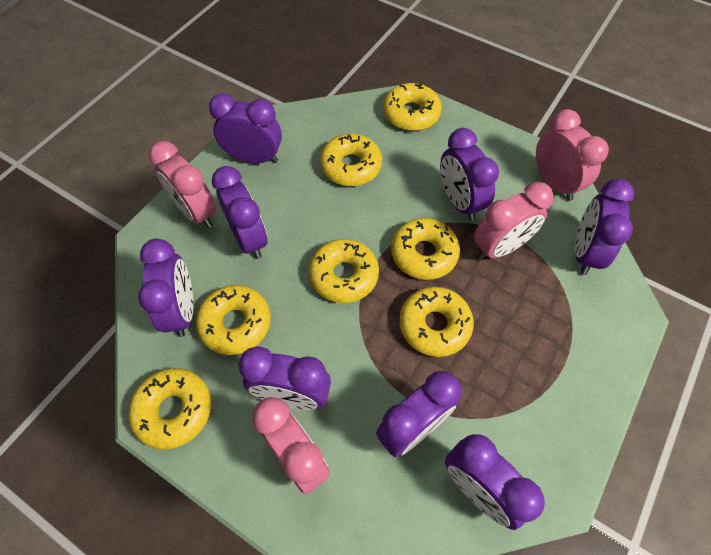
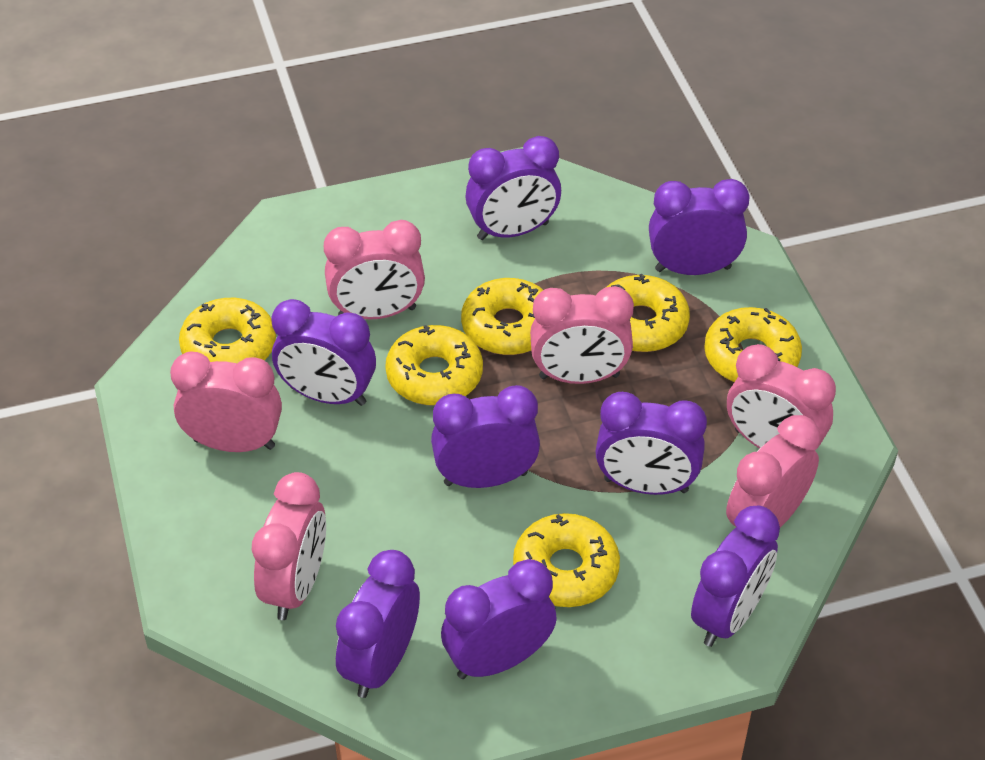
pink clock: 4 -> 6
yellow donut: 7 -> 6

